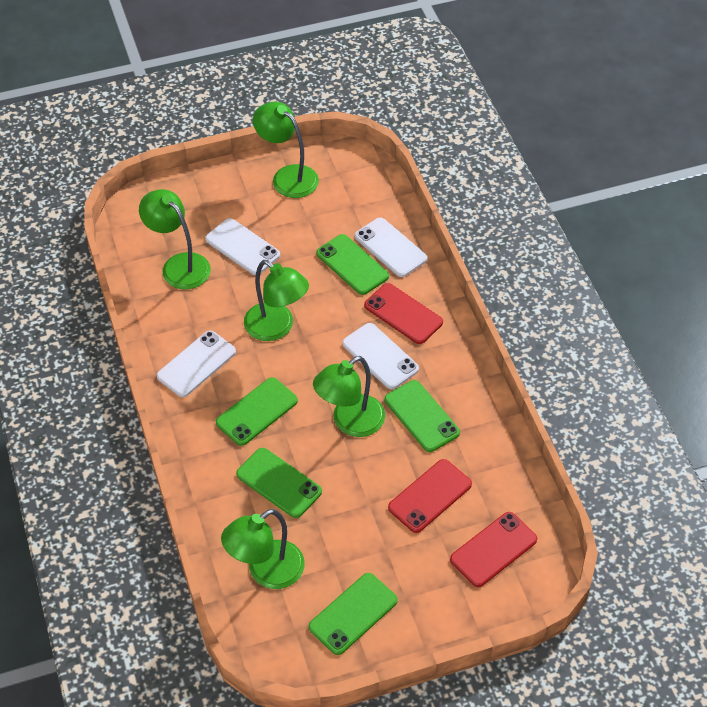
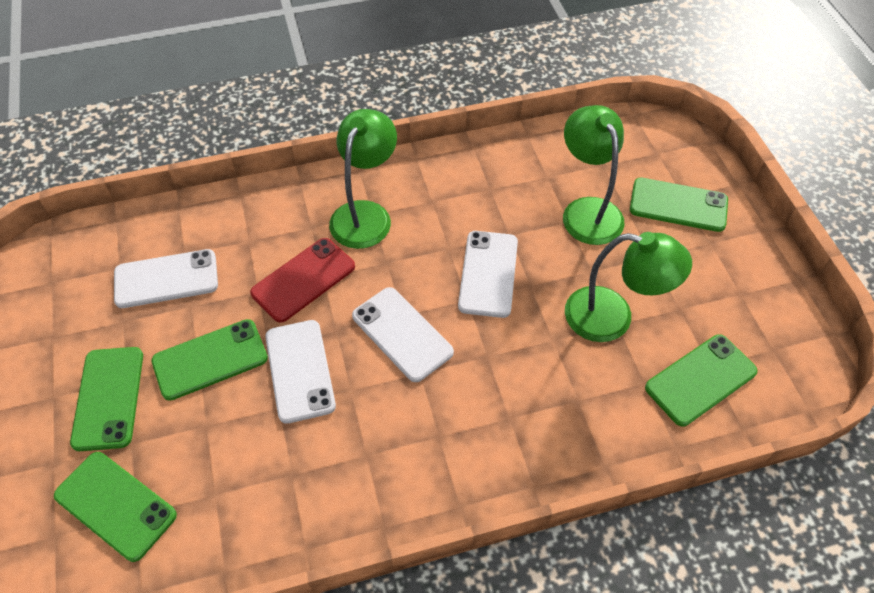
green lamp: 5 -> 3
red phone: 3 -> 1

